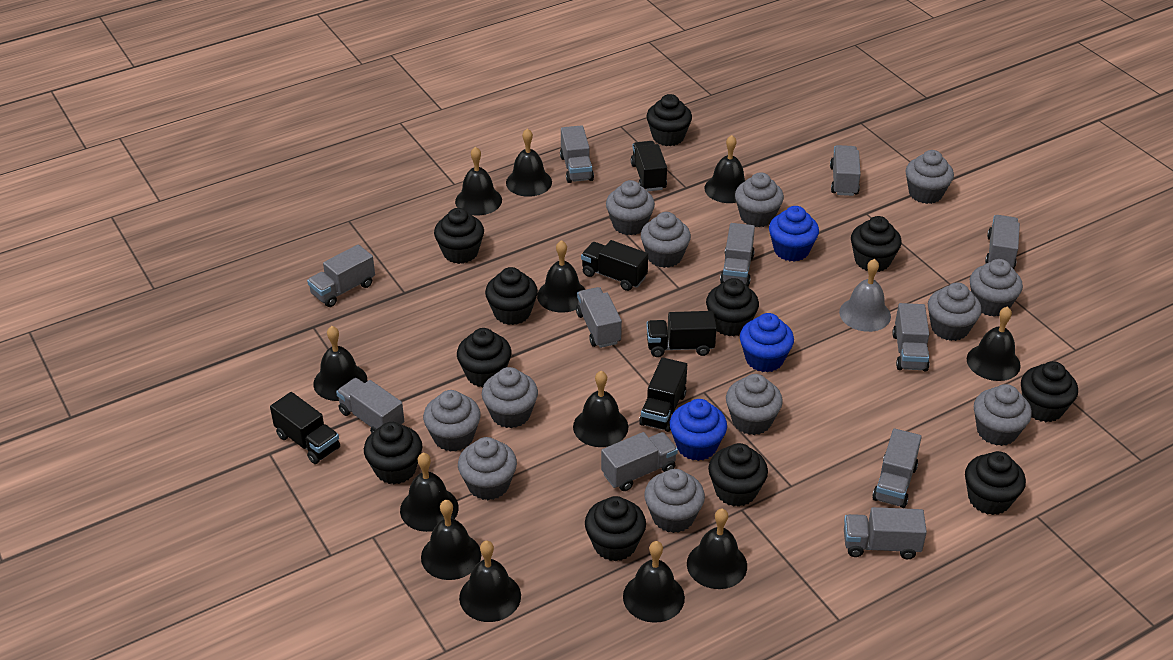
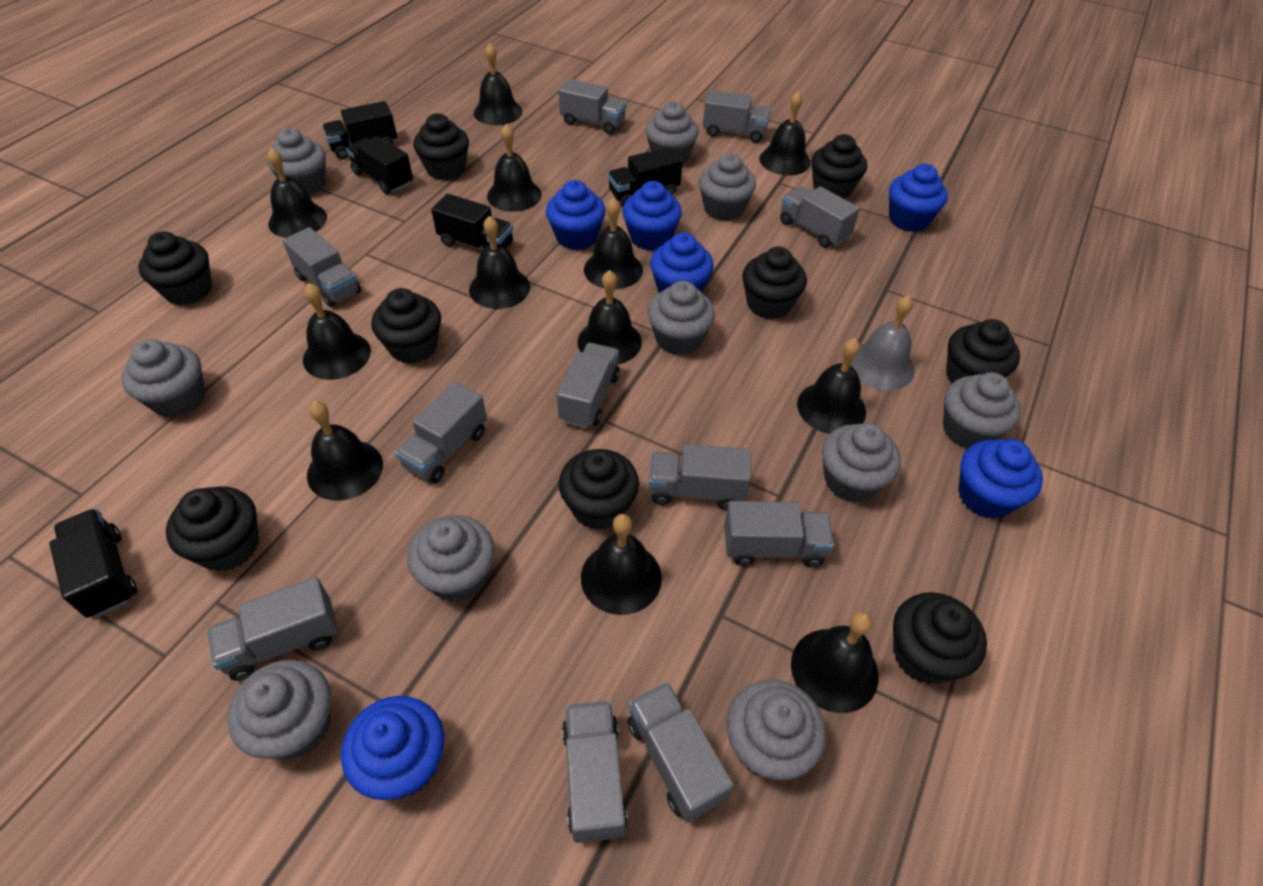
black cupcake: 11 -> 9
blue cupcake: 3 -> 6
grey cupcake: 12 -> 10

